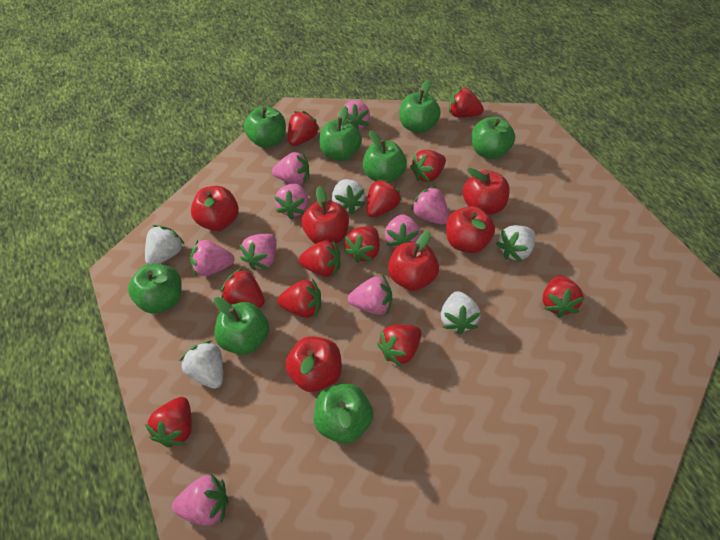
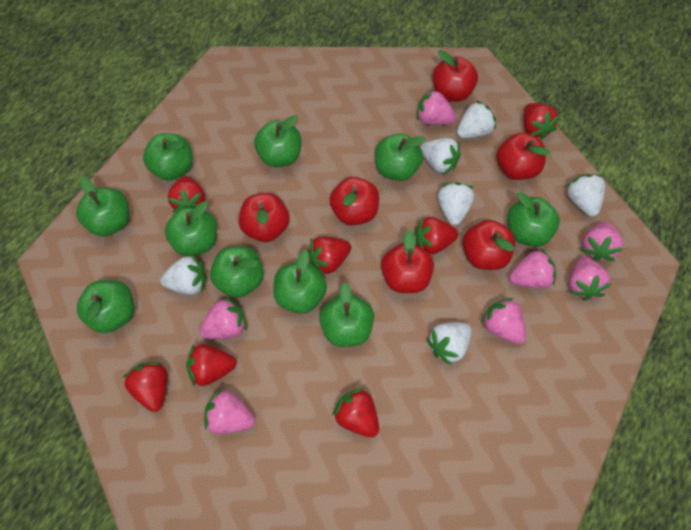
green apple: 8 -> 10
pink strawberry: 9 -> 7
red strawberry: 11 -> 7
white strawberry: 5 -> 6

